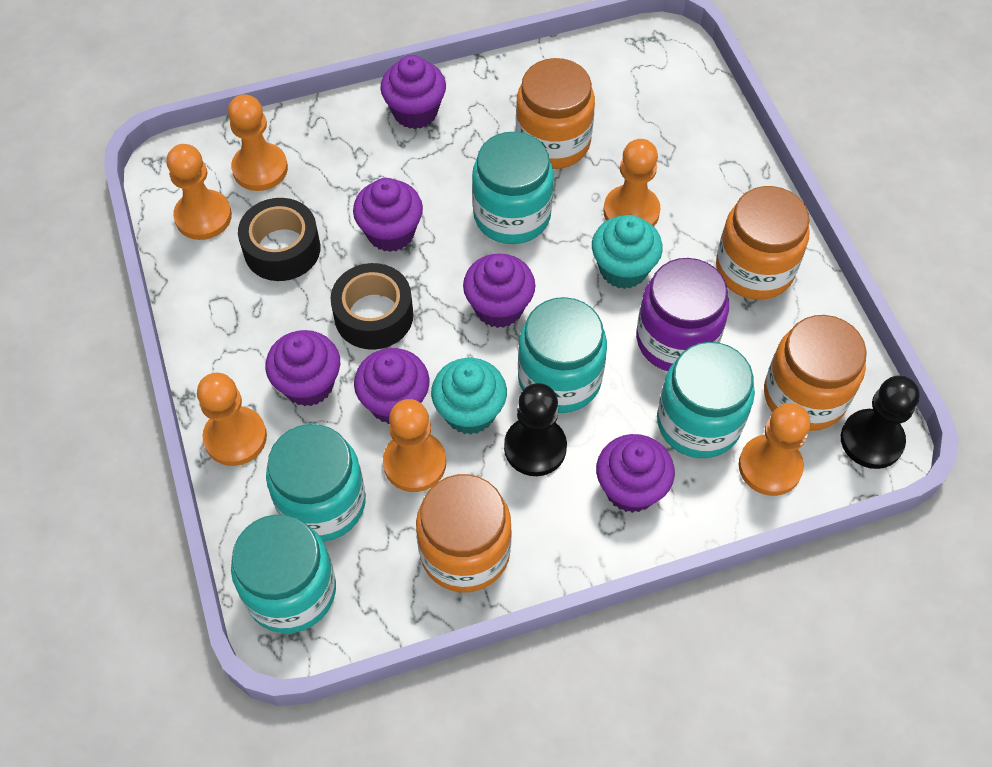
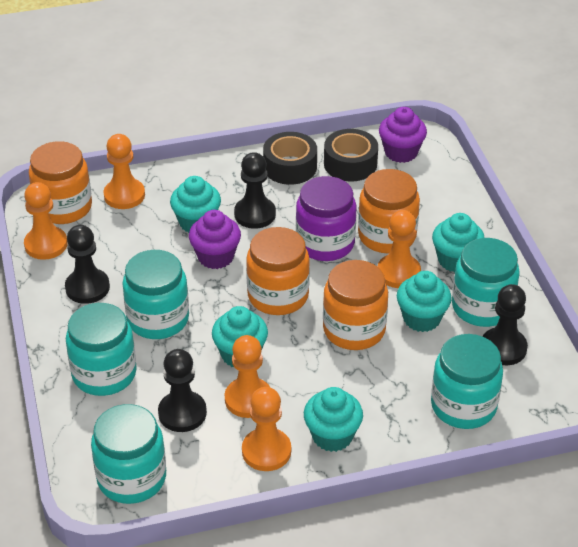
black pawn: 2 -> 4
orange pawn: 6 -> 5
purple cupcake: 6 -> 2
turquoise cupcake: 2 -> 5

